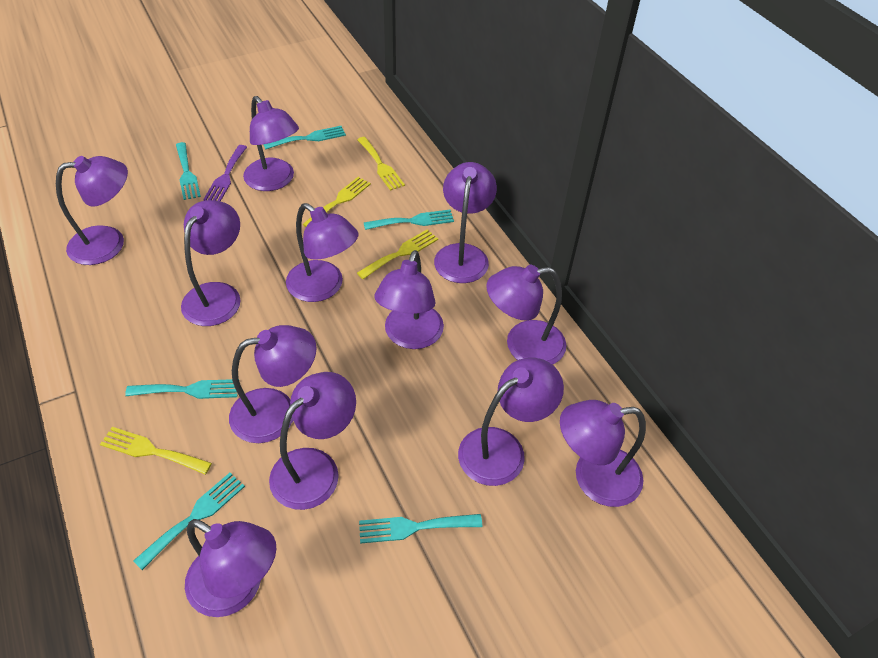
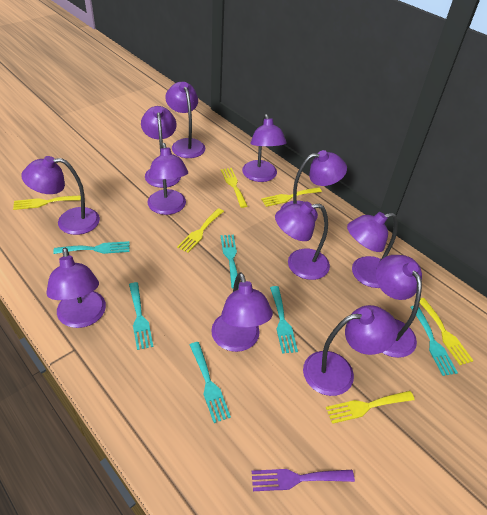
yellow fork: 4 -> 6

